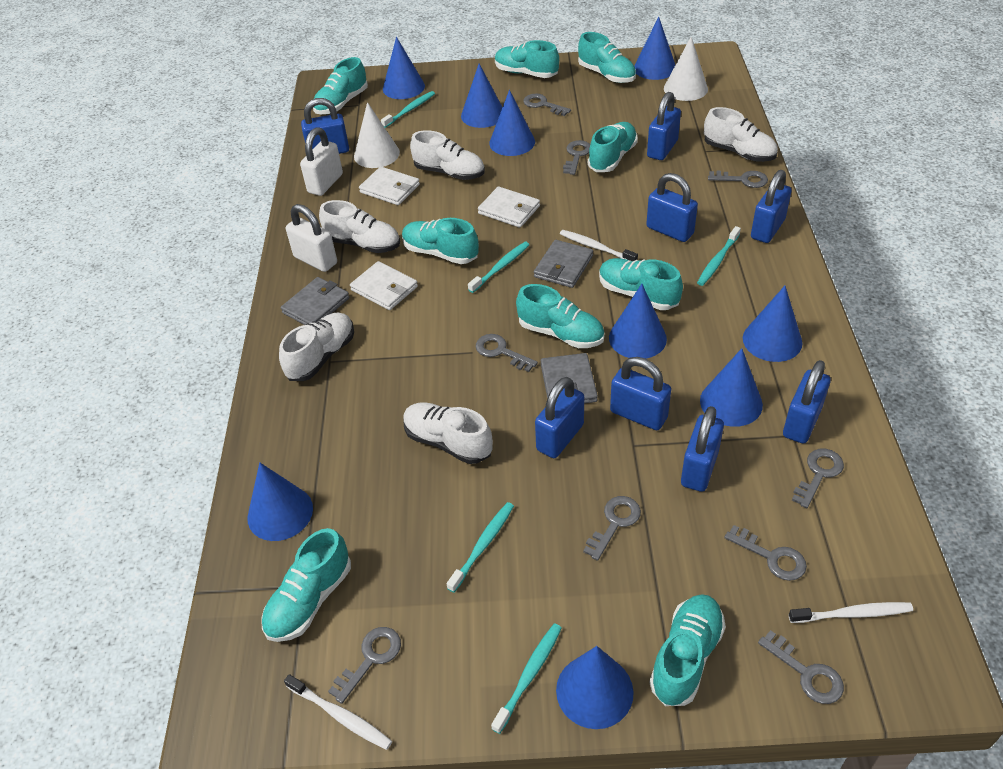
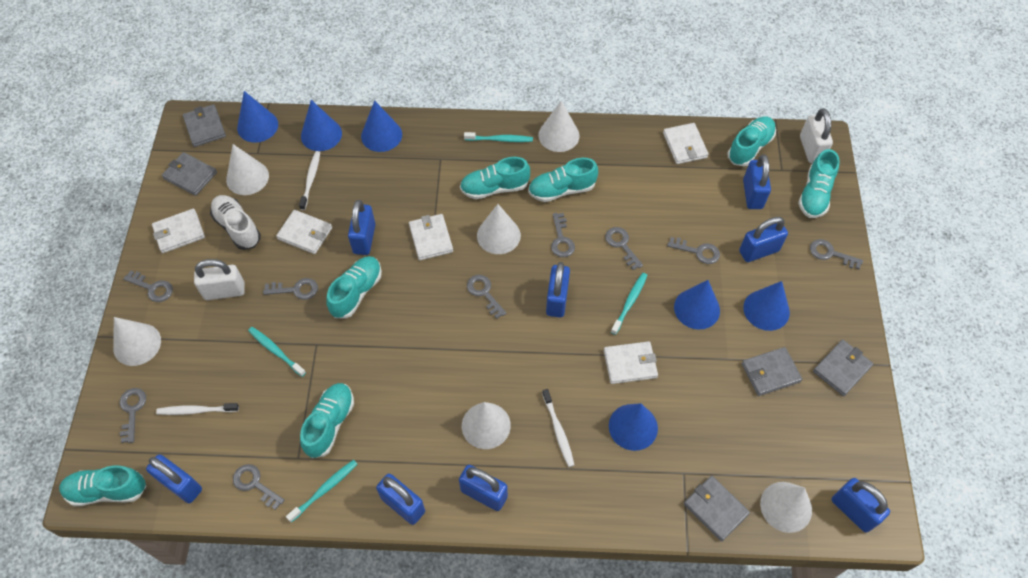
blue cone: 9 -> 6
grey wallet: 3 -> 5
turquoise shoe: 9 -> 7
turquoise toothbrush: 5 -> 4
white cone: 2 -> 6
white shoe: 5 -> 1
white wallet: 3 -> 5

